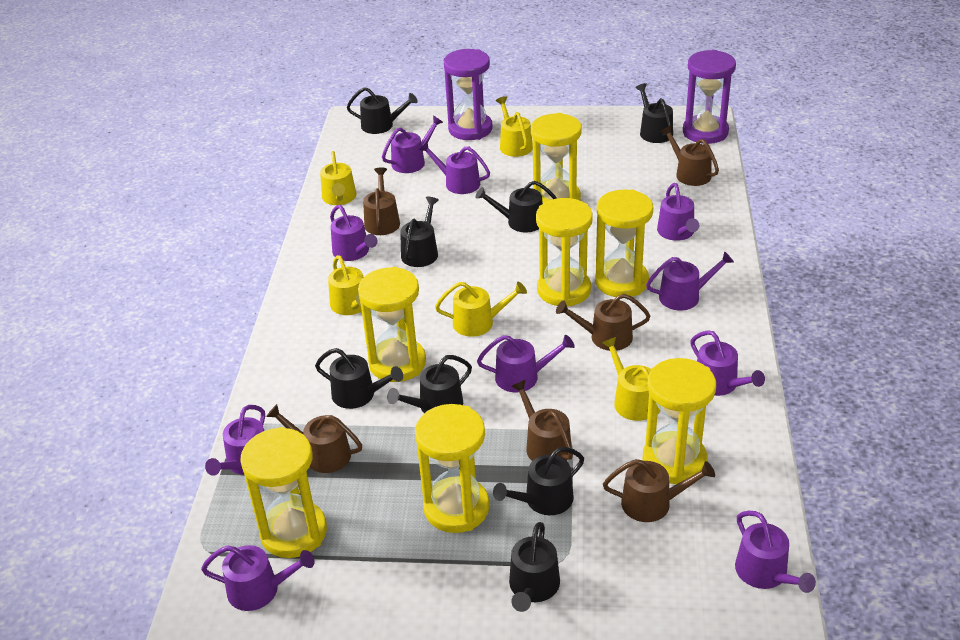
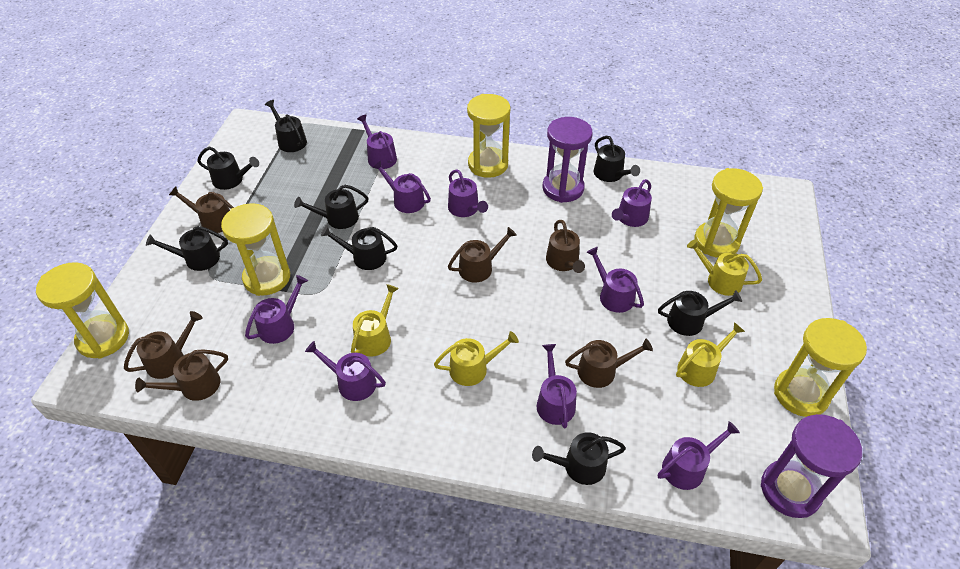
purple watering can: 10 -> 9
yellow hourglass: 7 -> 5
yellow watering can: 5 -> 4

